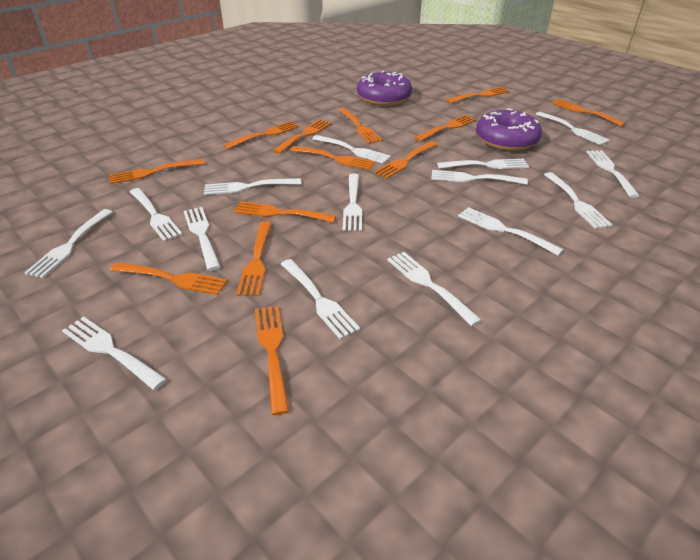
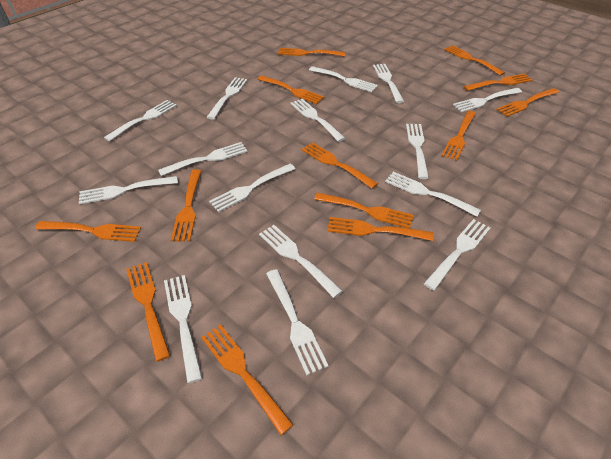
purple donut: 2 -> 0

